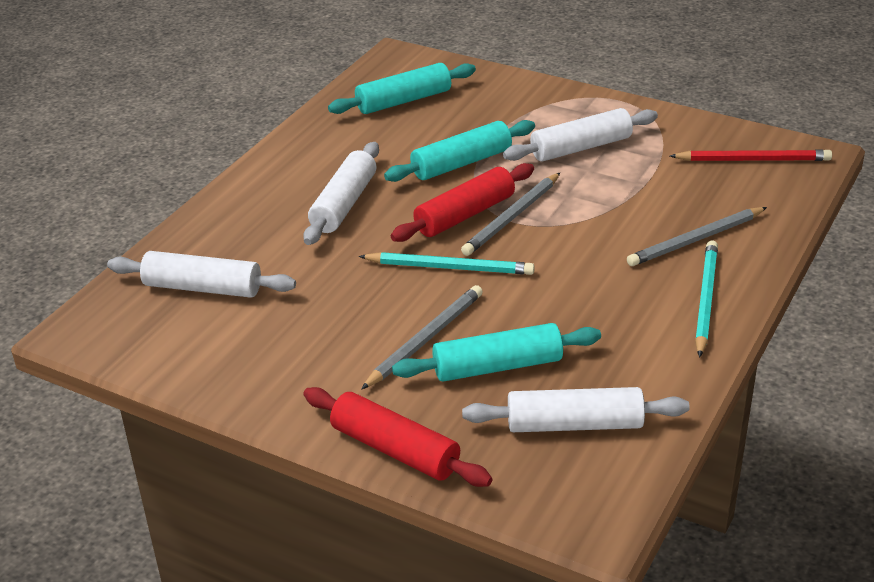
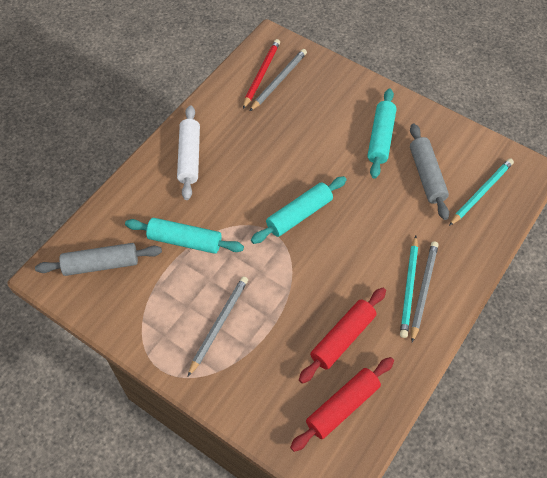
grey rolling pin: 0 -> 2
white rolling pin: 4 -> 1

